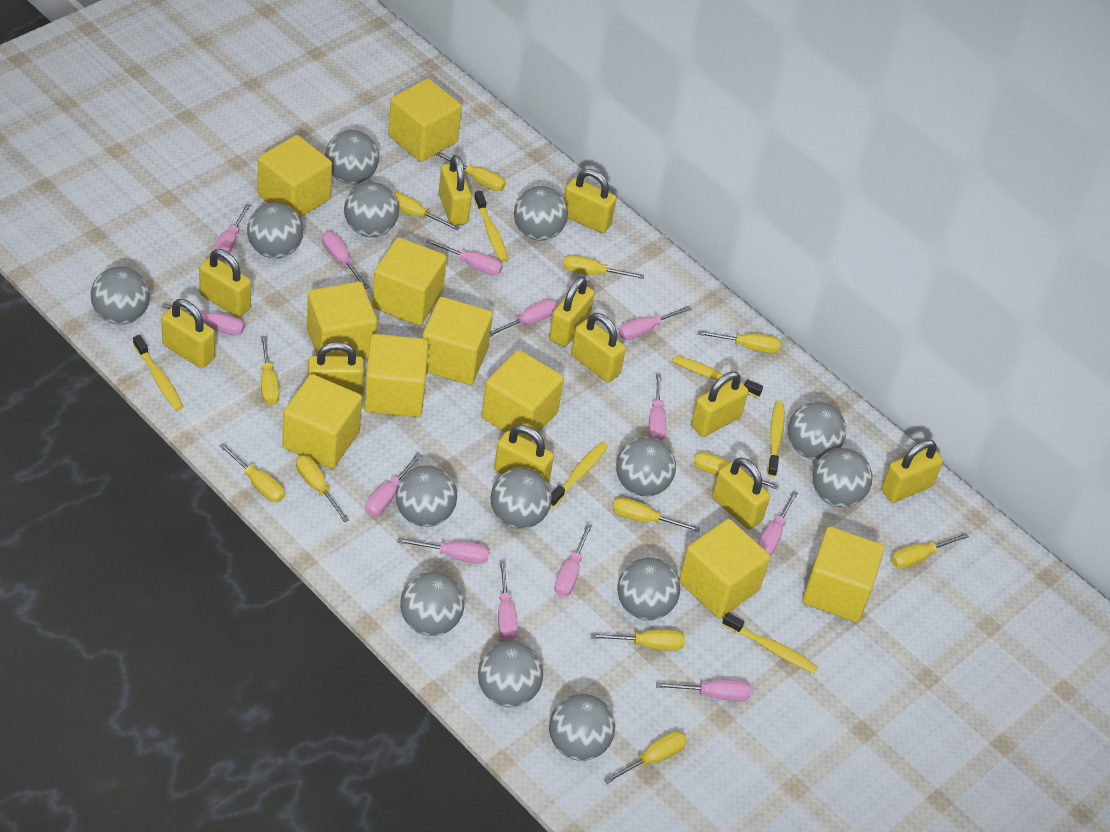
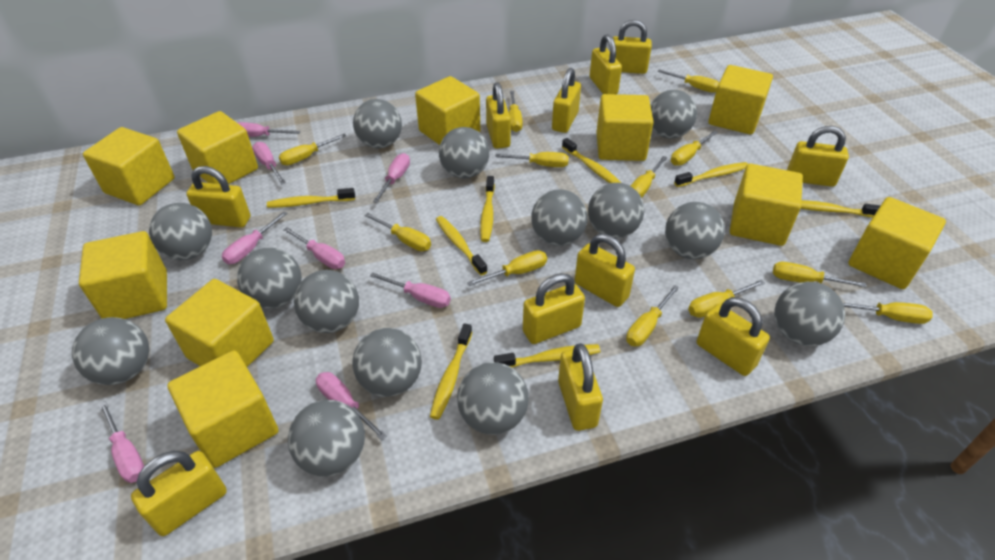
pink screwdriver: 13 -> 8
yellow toothbrush: 6 -> 8

